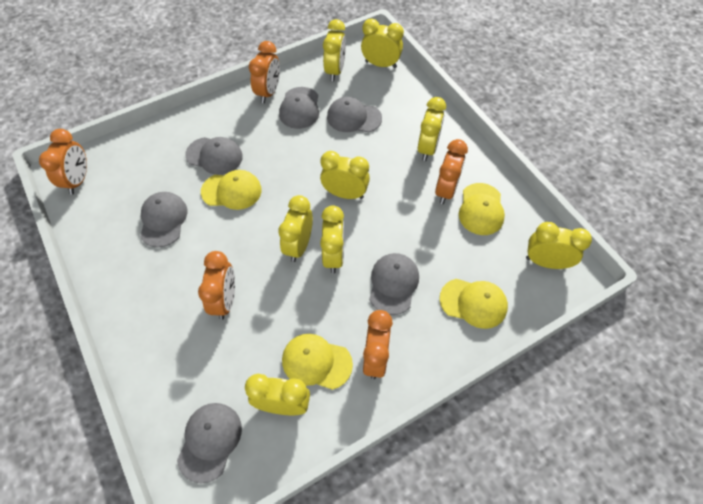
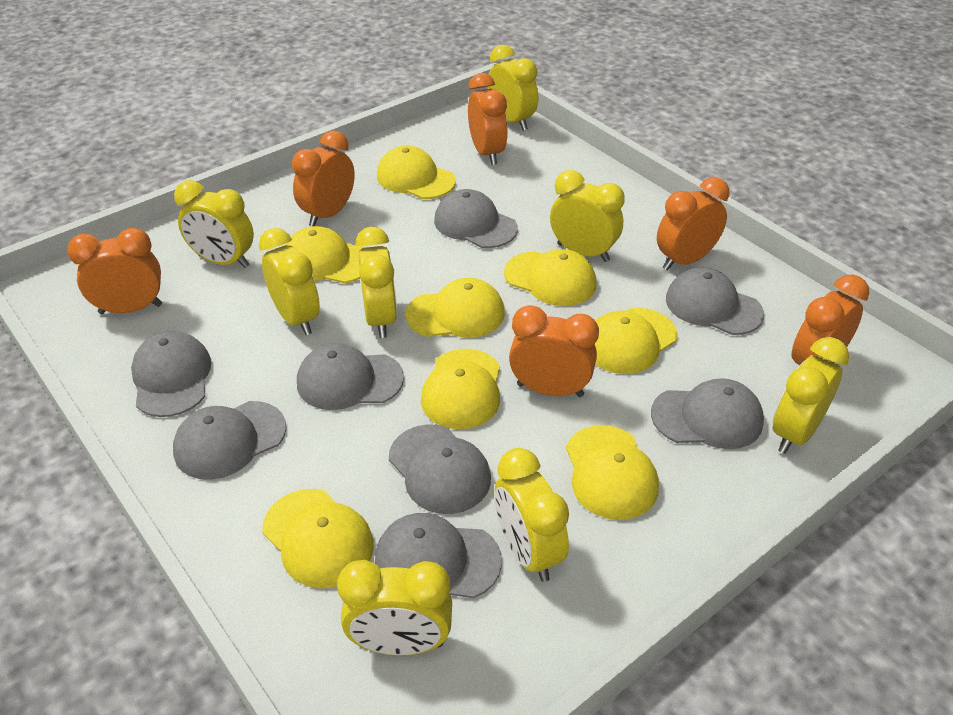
grey cap: 6 -> 8
orange clock: 5 -> 6
yellow cap: 4 -> 8

